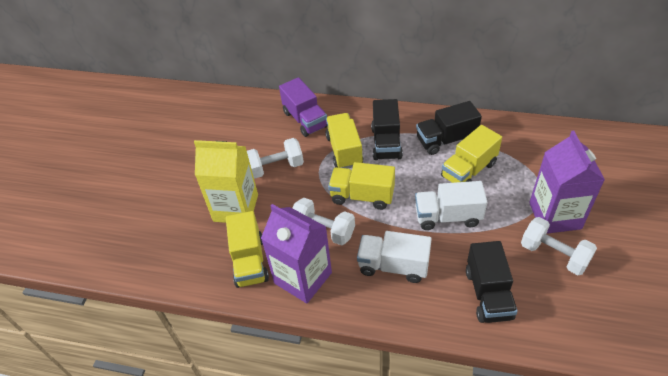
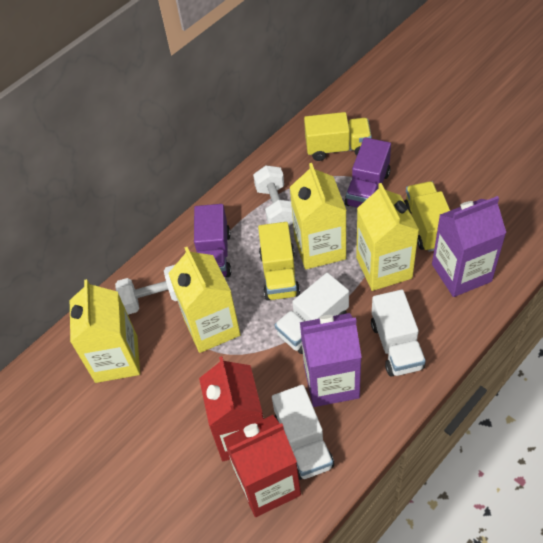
black truck: 3 -> 0
purple truck: 1 -> 2
red carton: 0 -> 2
white dumbbell: 3 -> 2
white truck: 2 -> 3
yellow carton: 1 -> 4
yellow truck: 4 -> 3

